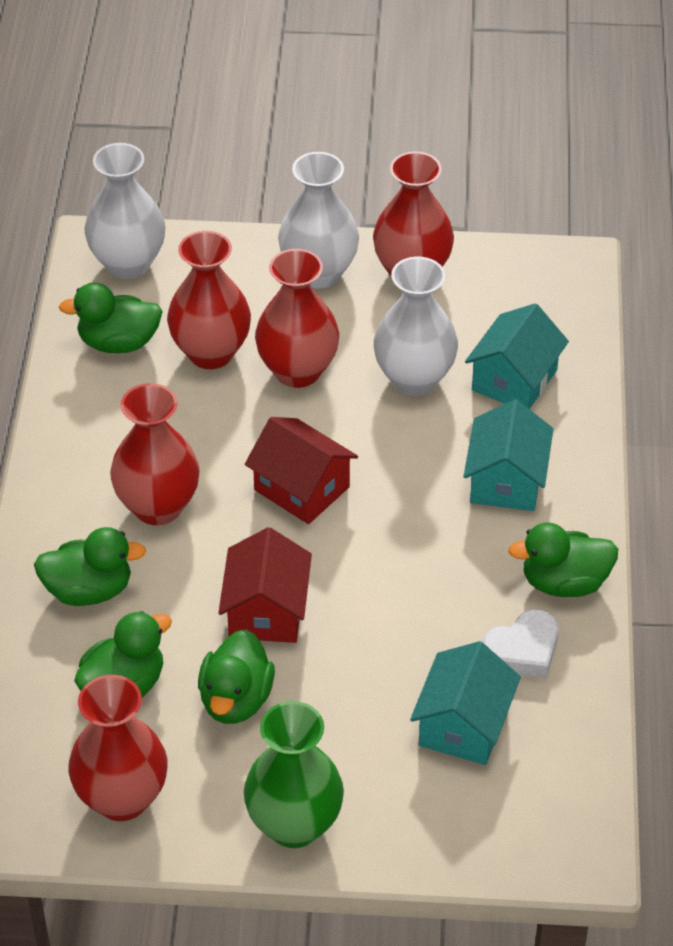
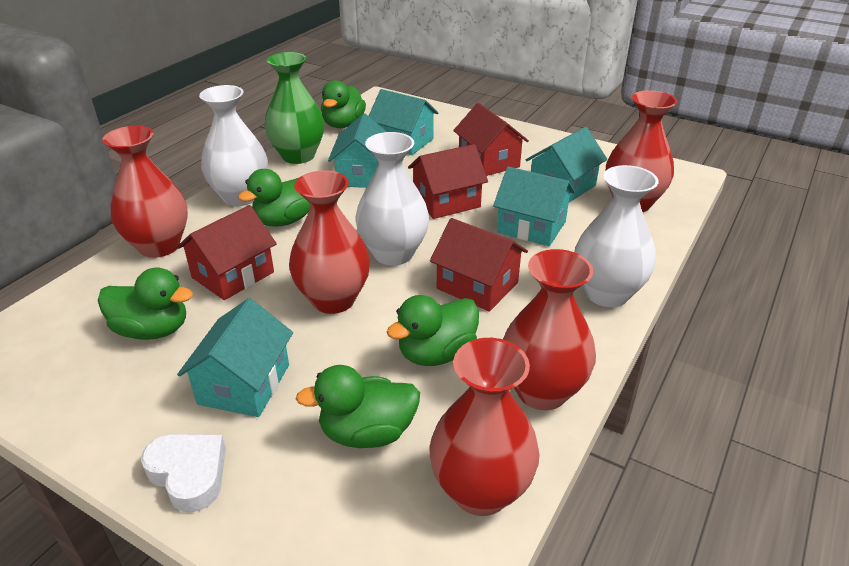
red house: 2 -> 4
turquoise house: 3 -> 5

